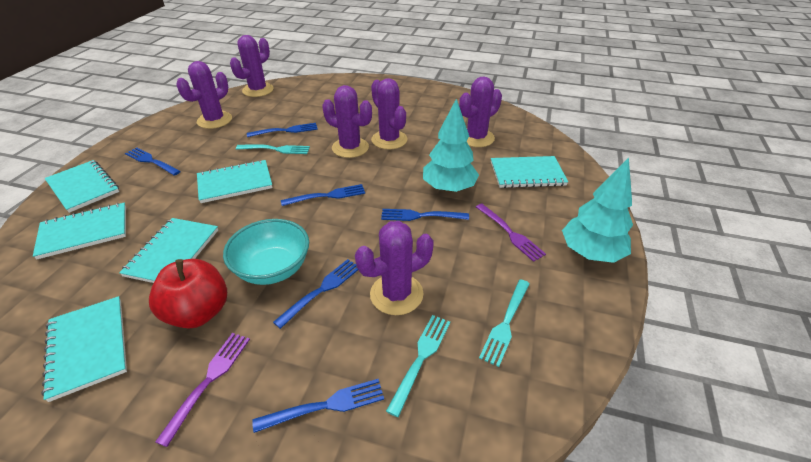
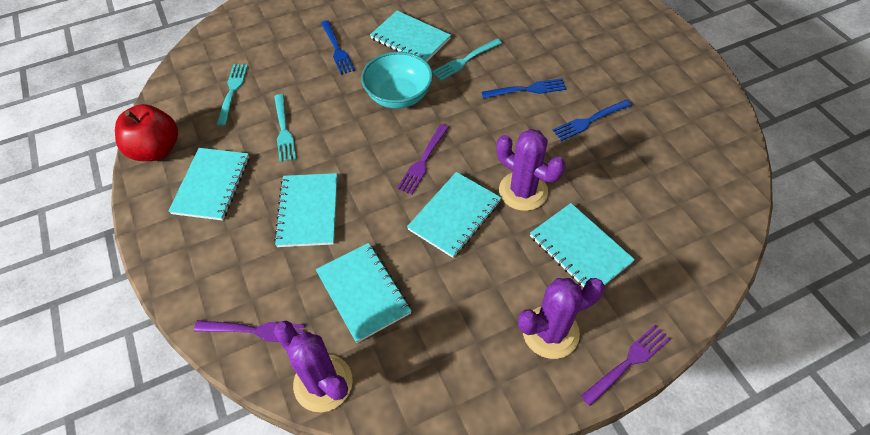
blue fork: 6 -> 3
purple cactus: 6 -> 3
purple fork: 2 -> 3
turquoise tree: 2 -> 0

